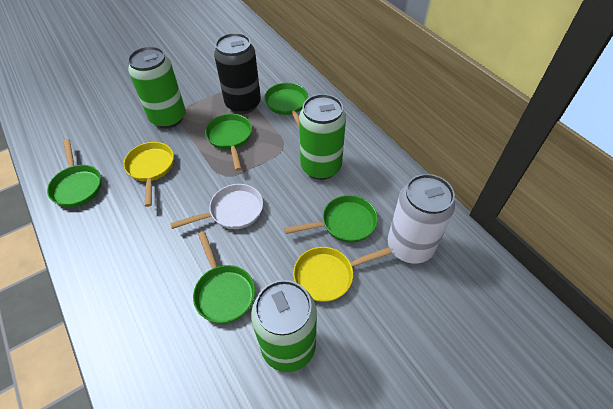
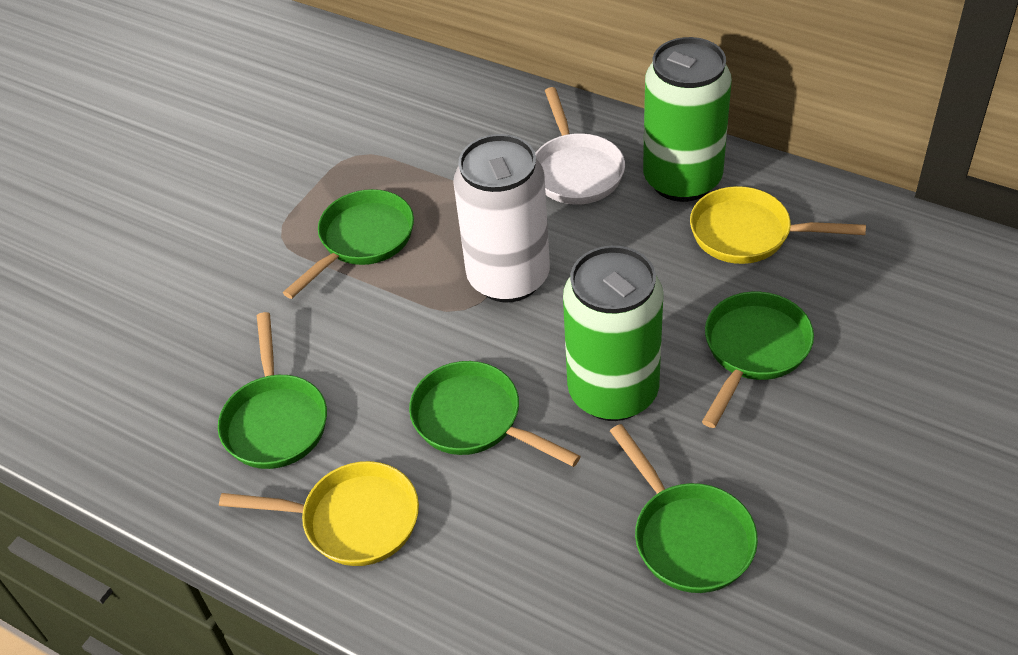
black can: 1 -> 0
green can: 3 -> 2

